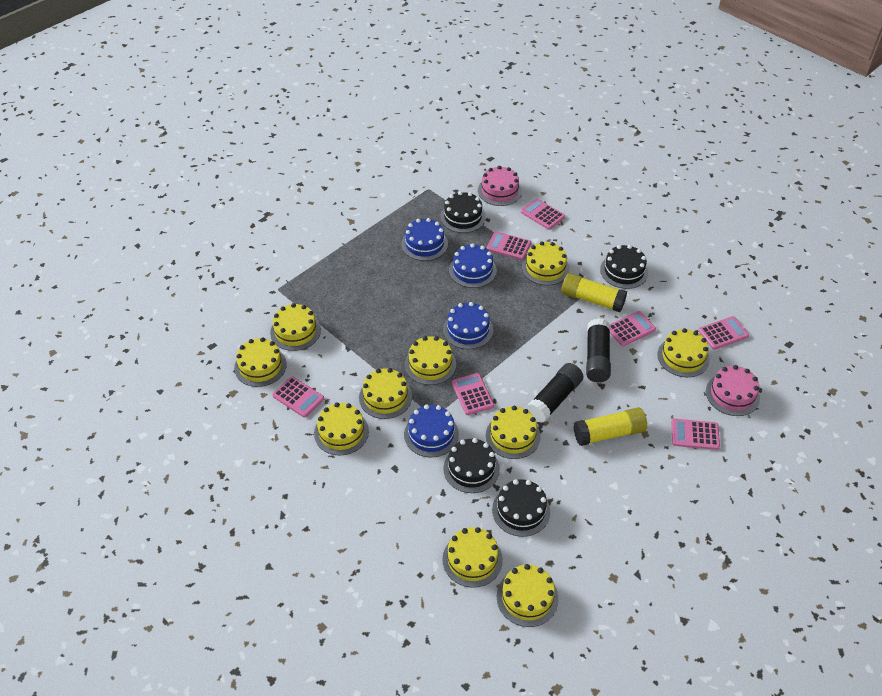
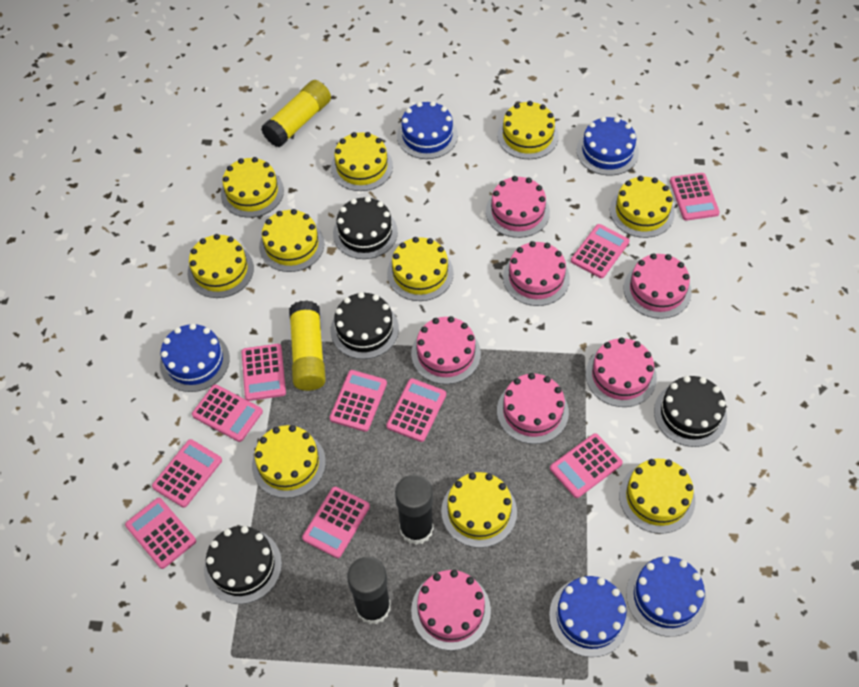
blue cake: 4 -> 5
pink cake: 2 -> 7
pink calculator: 7 -> 10

